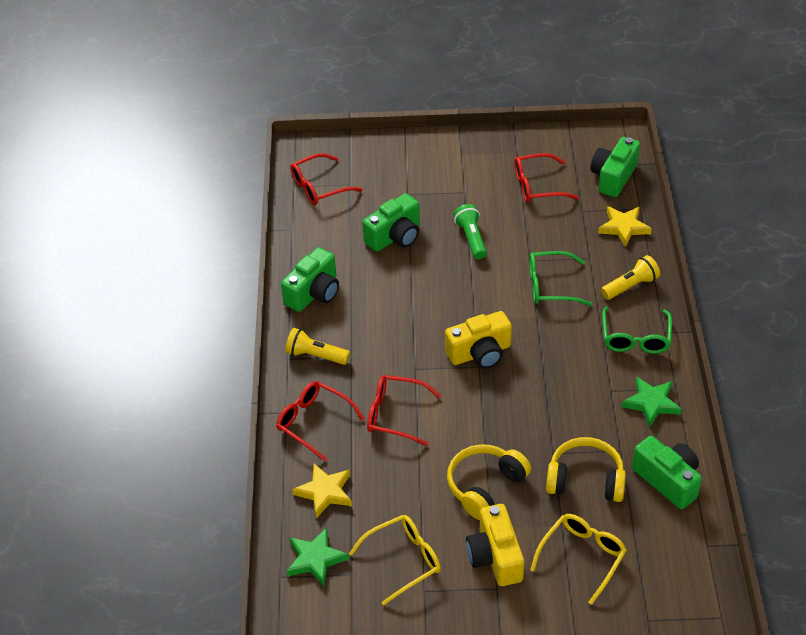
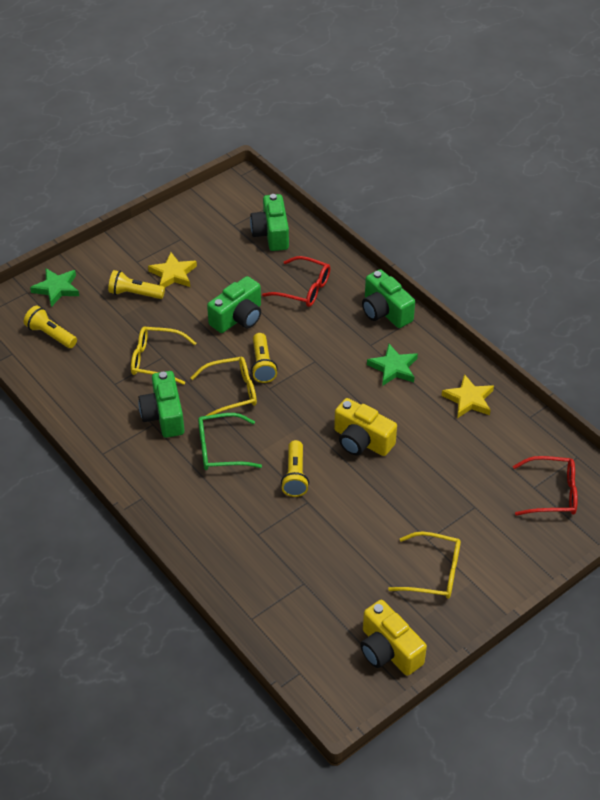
green flashlight: 1 -> 0
green glasses: 2 -> 1
red glasses: 4 -> 2
yellow flashlight: 2 -> 4
yellow glasses: 2 -> 3
yellow headphones: 2 -> 0

